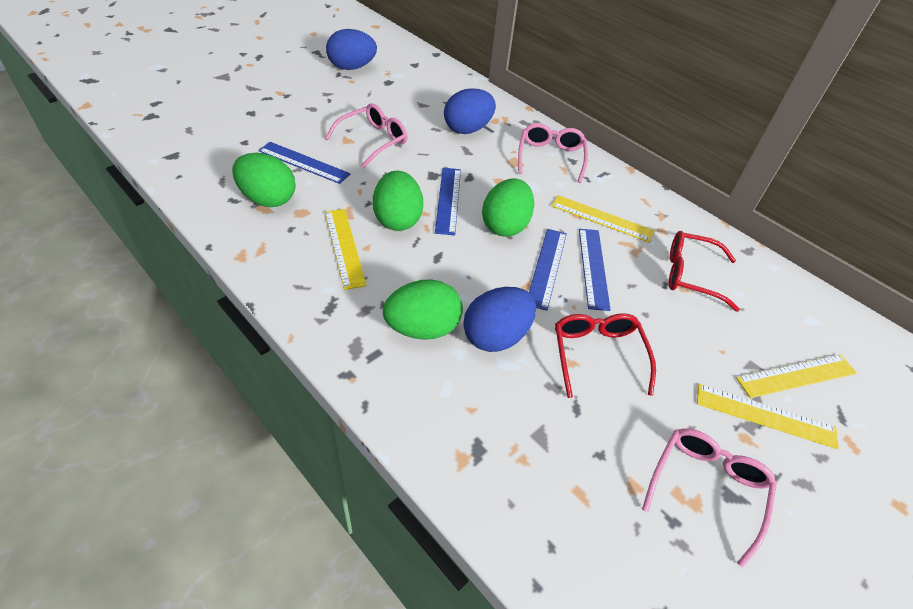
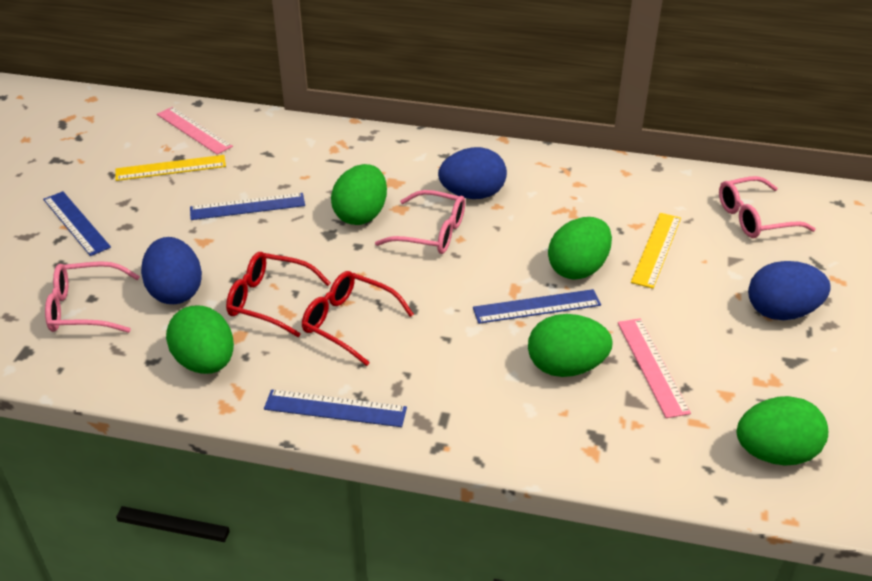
green egg: 4 -> 5
pink ruler: 0 -> 2
yellow ruler: 4 -> 2

